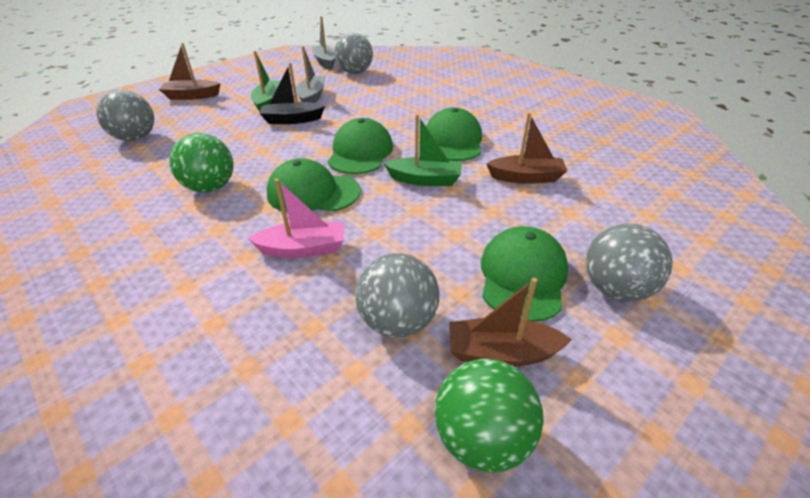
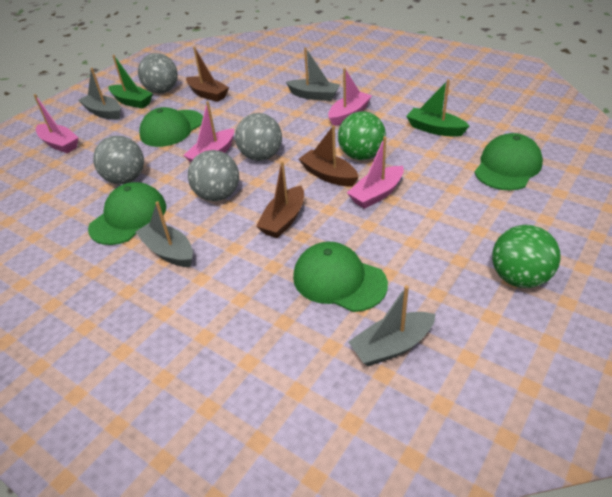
black boat: 1 -> 0
grey boat: 2 -> 4
pink boat: 1 -> 4

